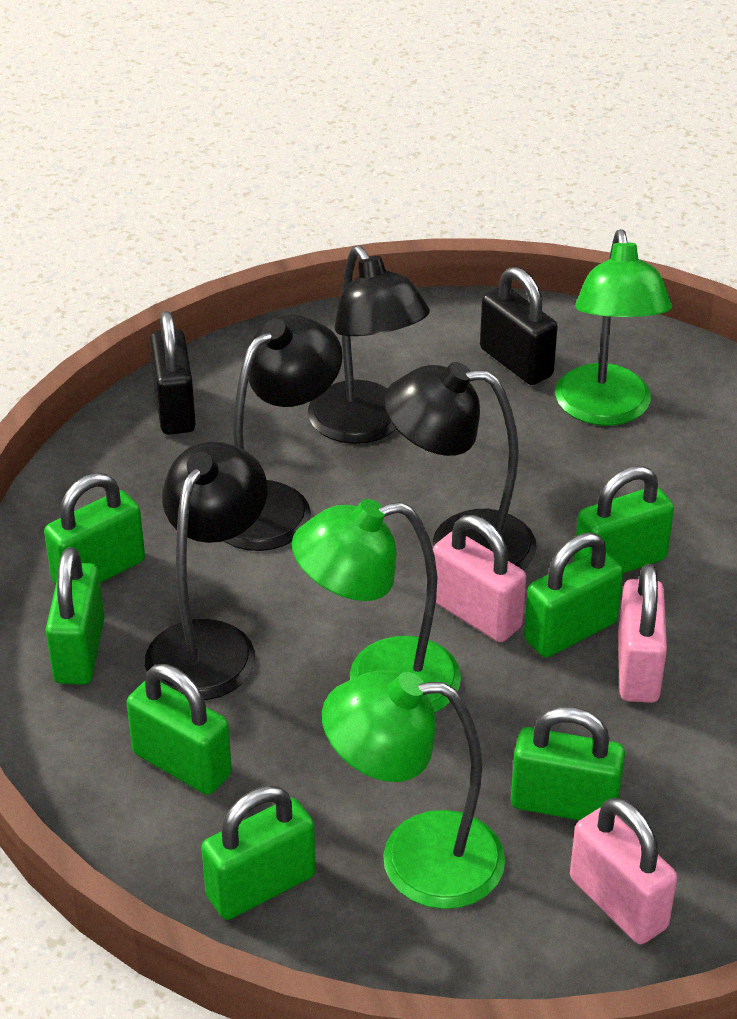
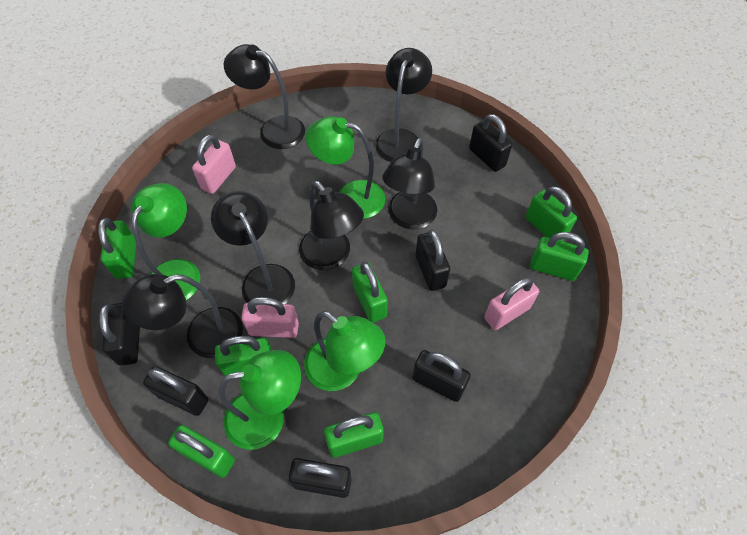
black lamp: 4 -> 6
black padlock: 2 -> 6
green lamp: 3 -> 4

